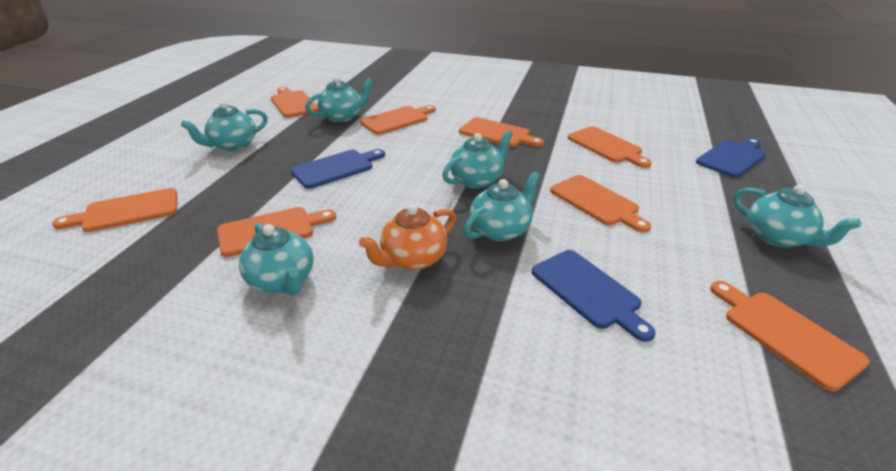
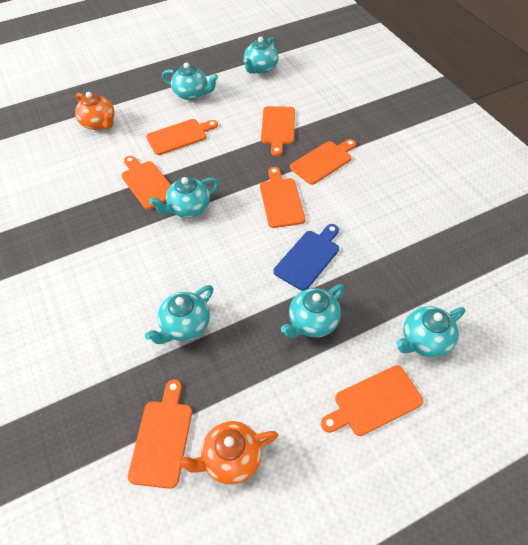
blue cutting board: 3 -> 1
orange cutting board: 8 -> 7
orange teapot: 1 -> 2

